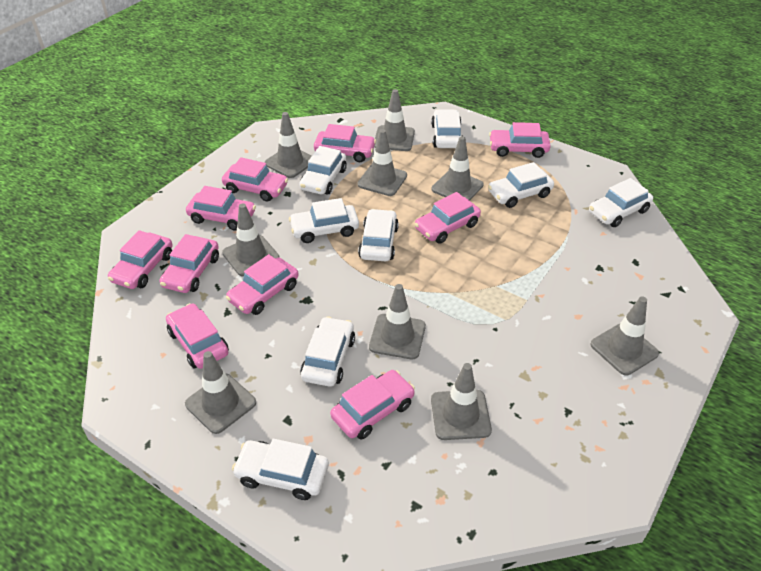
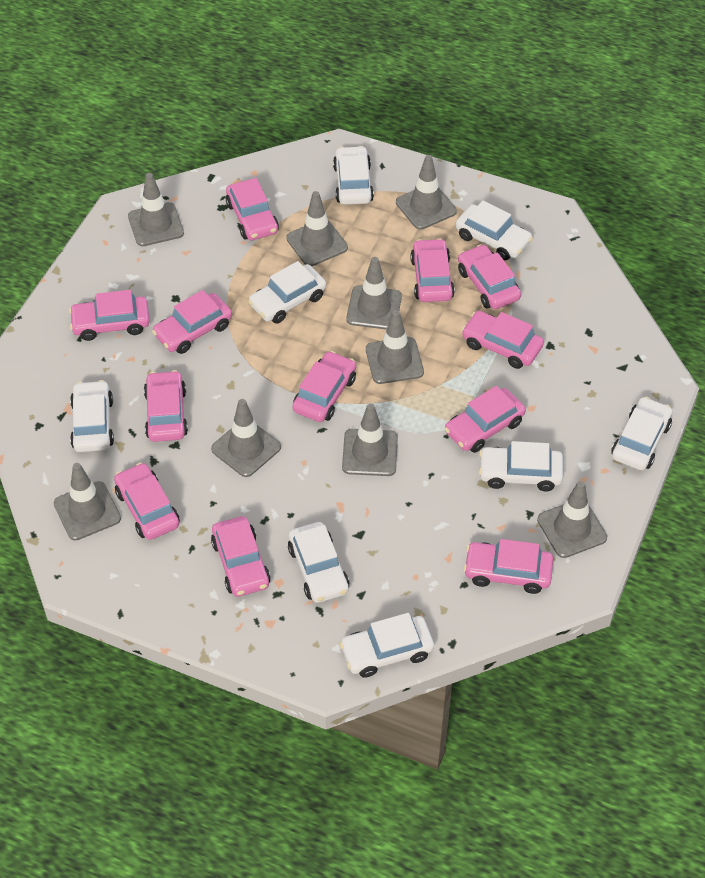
pink car: 10 -> 12

